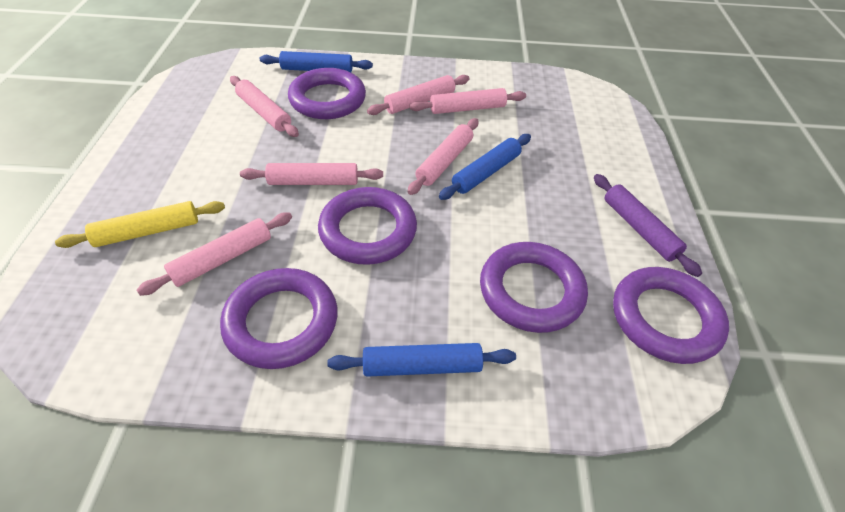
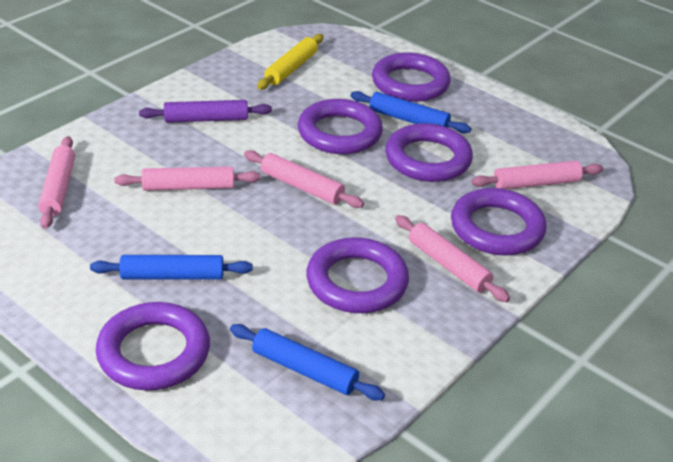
pink rolling pin: 6 -> 5
purple ring: 5 -> 6

